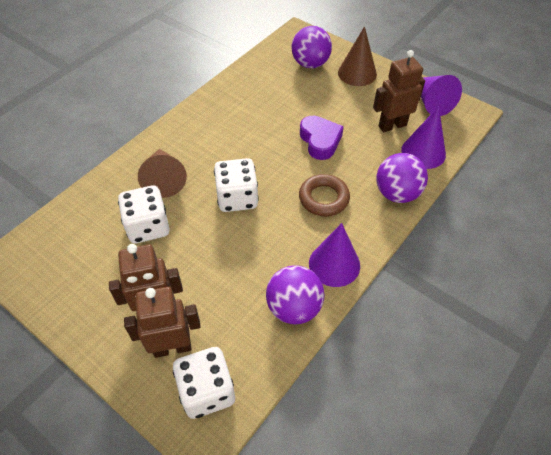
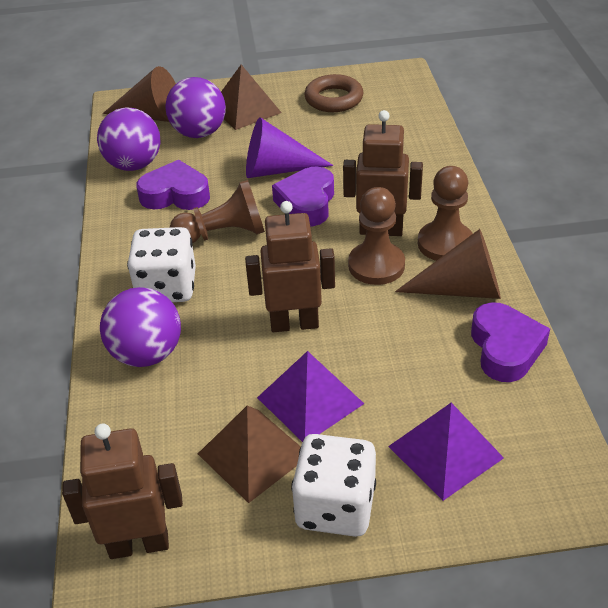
brown pawn: 0 -> 3
brown pyramid: 0 -> 2
purple cone: 3 -> 1
purple heart: 1 -> 3
purple pyramid: 0 -> 2
white dice: 3 -> 2

